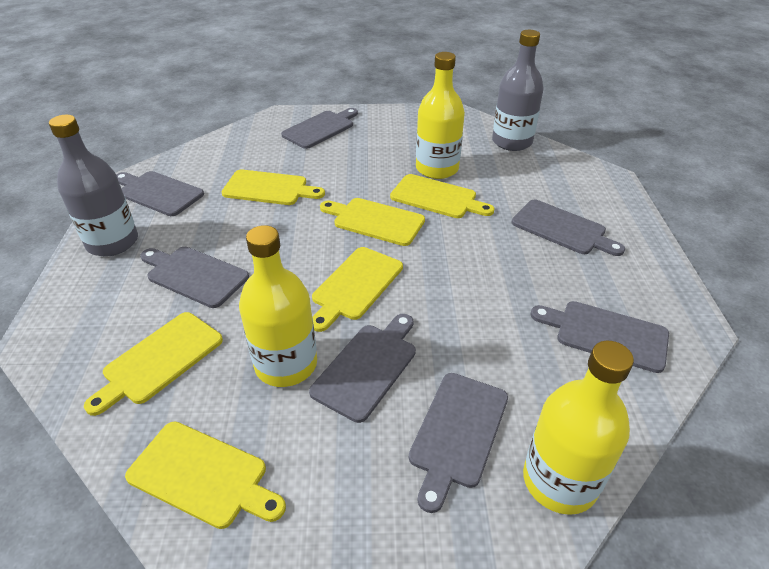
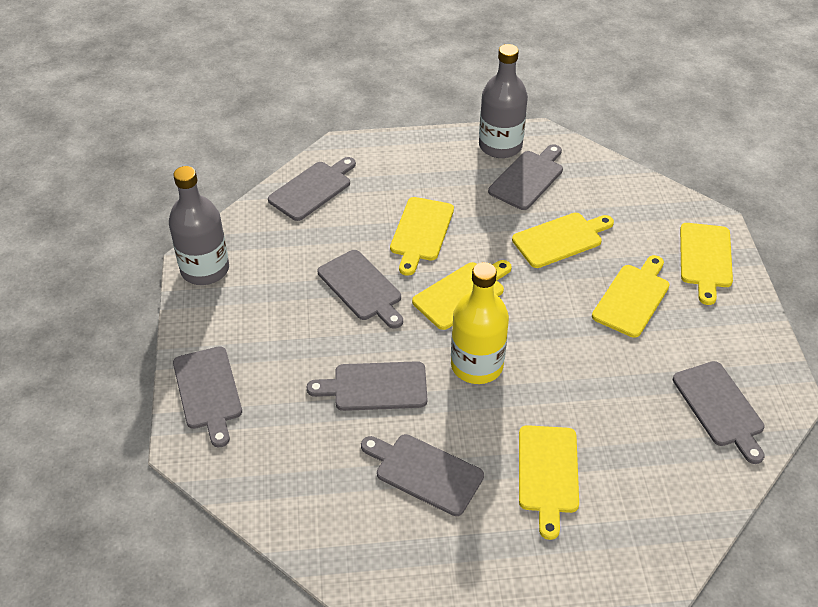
yellow bottle: 3 -> 1

